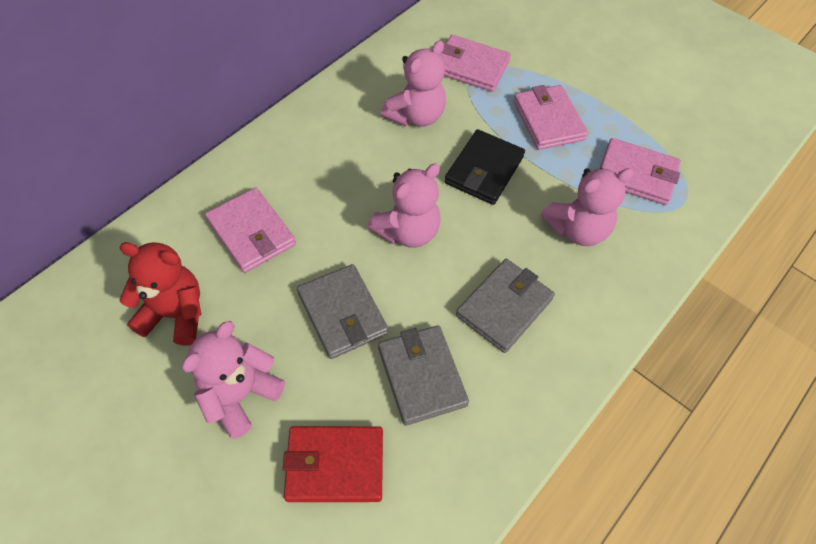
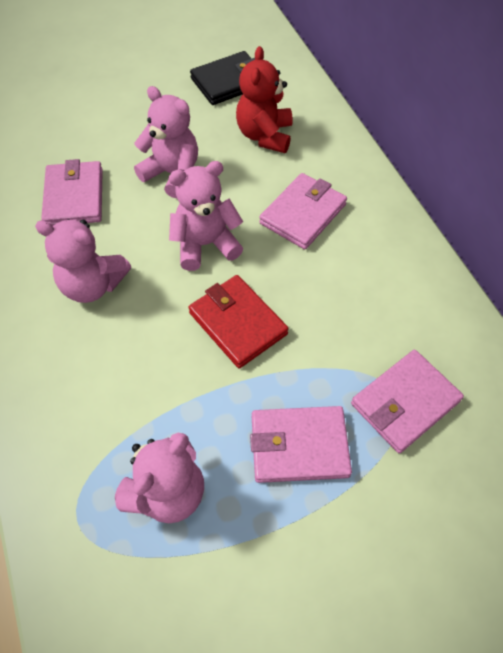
grey wallet: 3 -> 0

